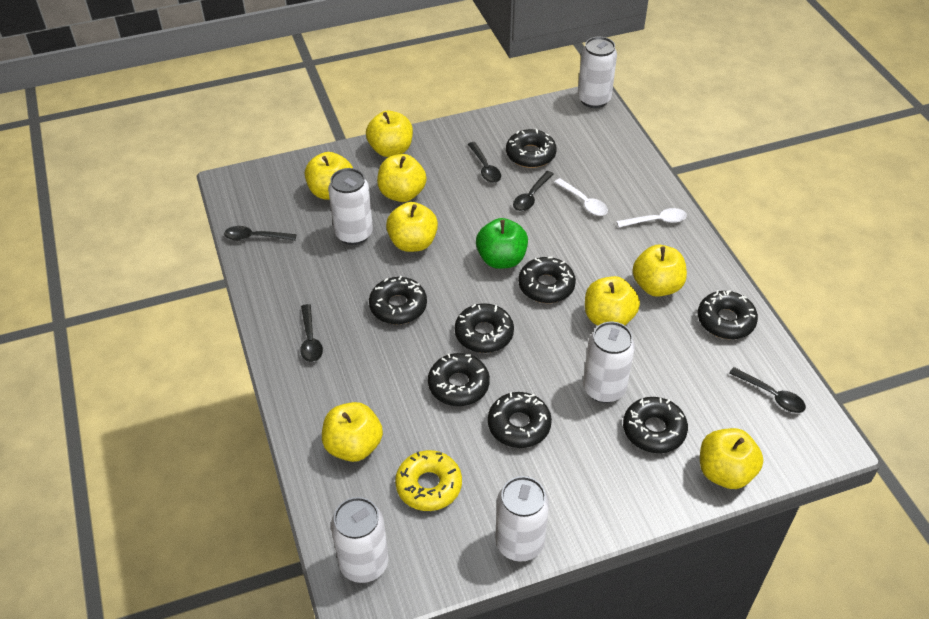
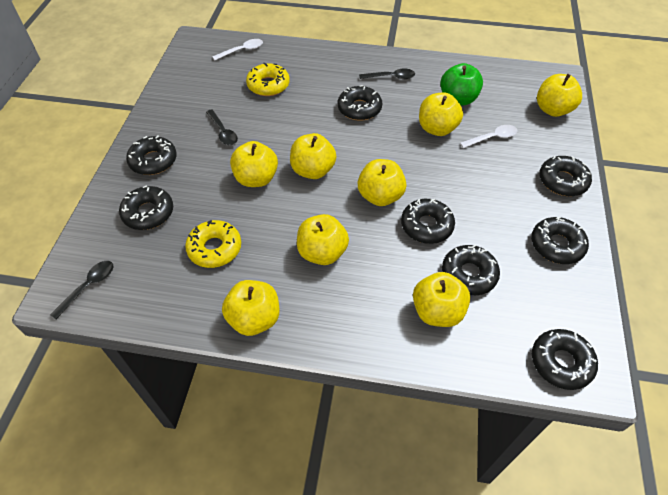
black spoon: 5 -> 3
white can: 5 -> 0
yellow donut: 1 -> 2

